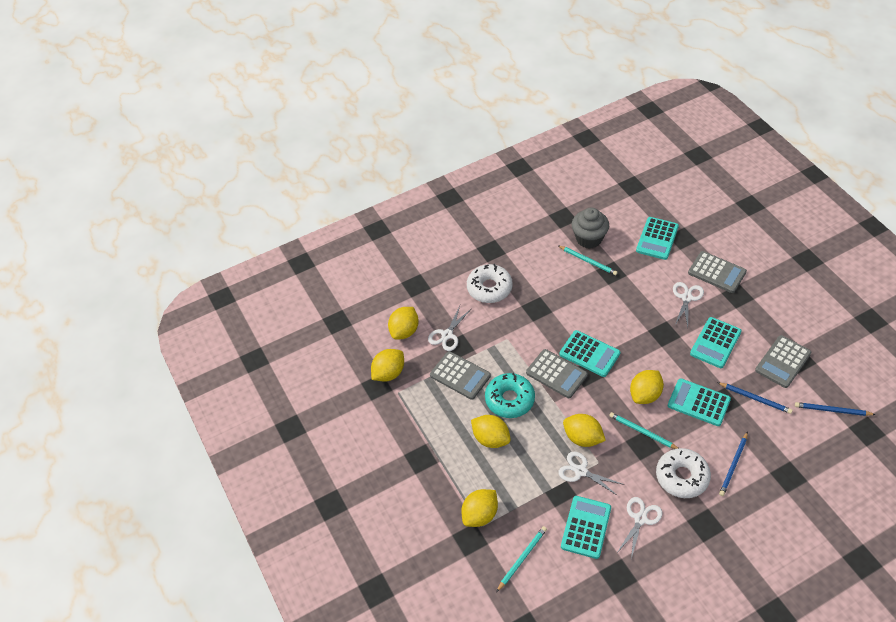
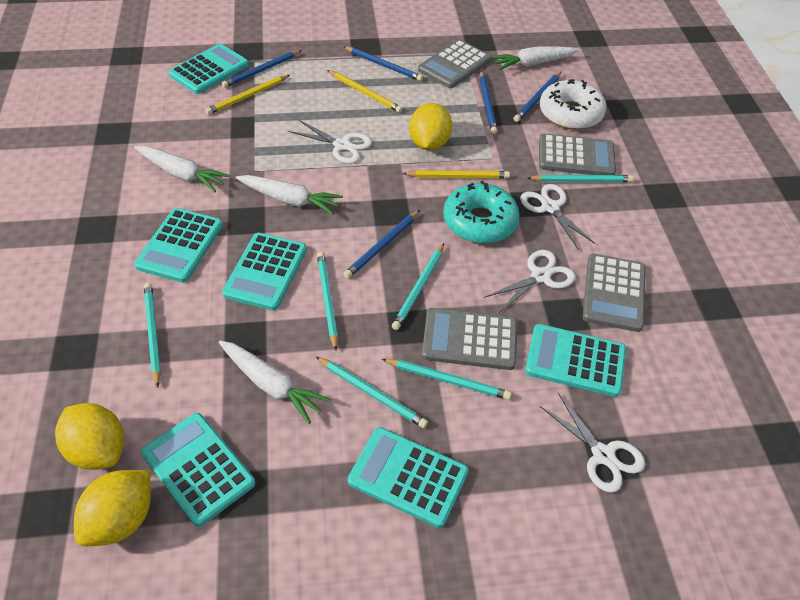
blue pencil: 3 -> 5
grey cupcake: 1 -> 0
turquoise calculator: 5 -> 6
turquoise pencil: 3 -> 6
white carrot: 0 -> 4
white donut: 2 -> 1
yellow lemon: 6 -> 3
yellow pencil: 0 -> 3

